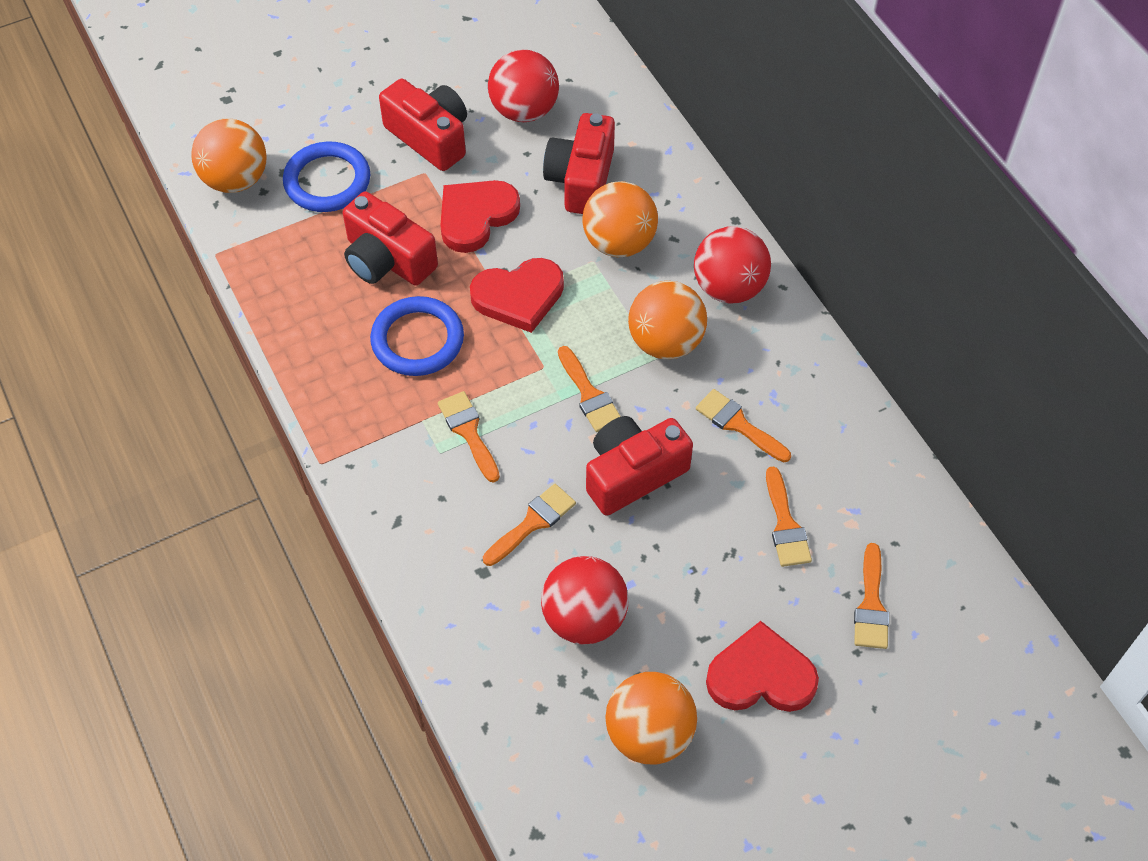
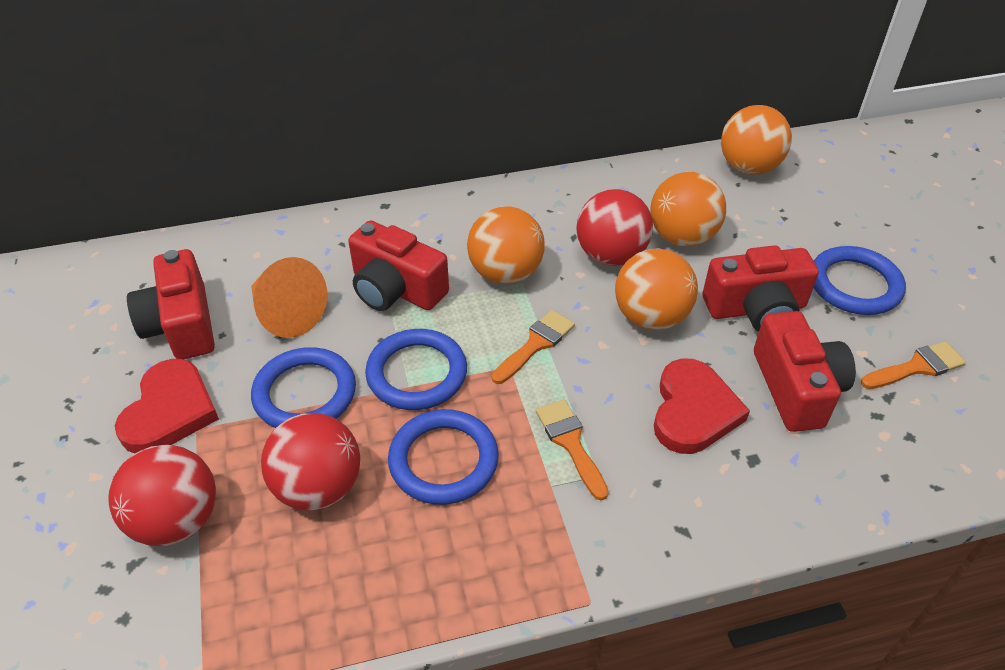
blue ring: 2 -> 4
orange brush: 6 -> 3
orange cone: 0 -> 1
red heart: 3 -> 2

